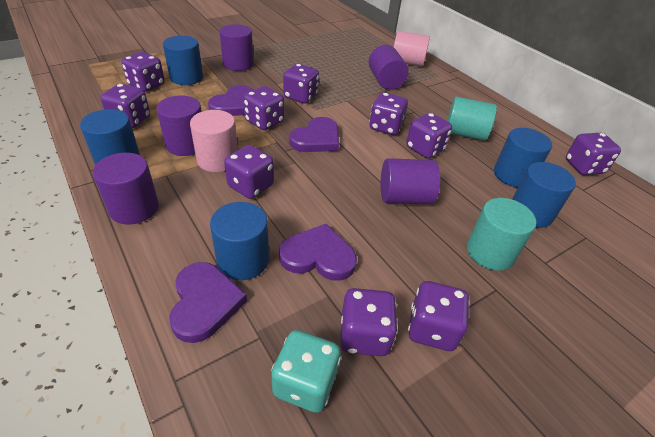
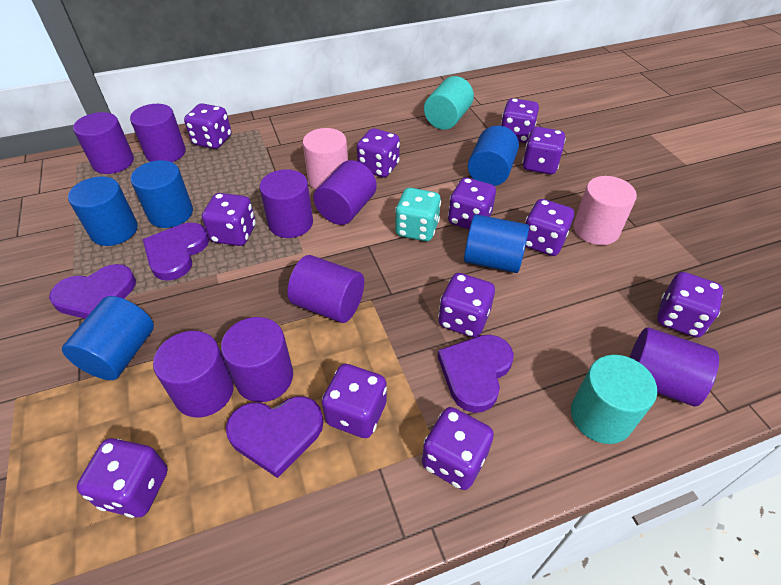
purple cylinder: 5 -> 8
purple dice: 10 -> 12

